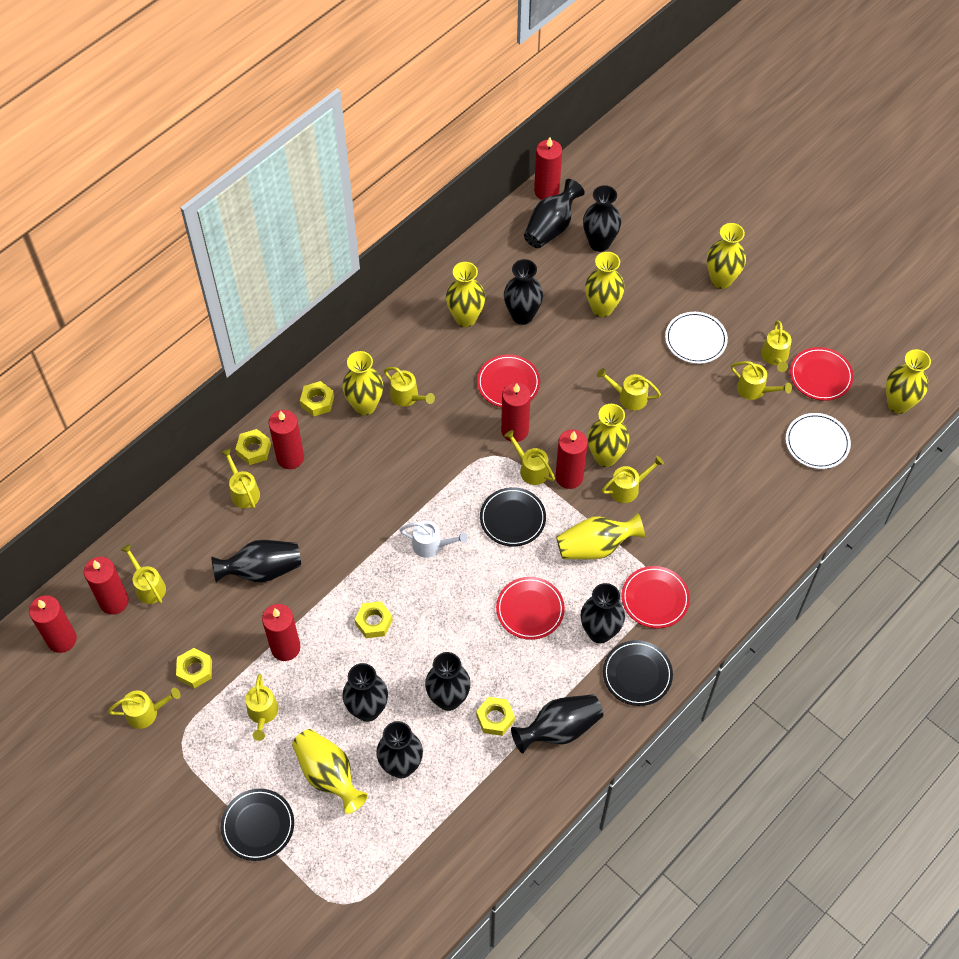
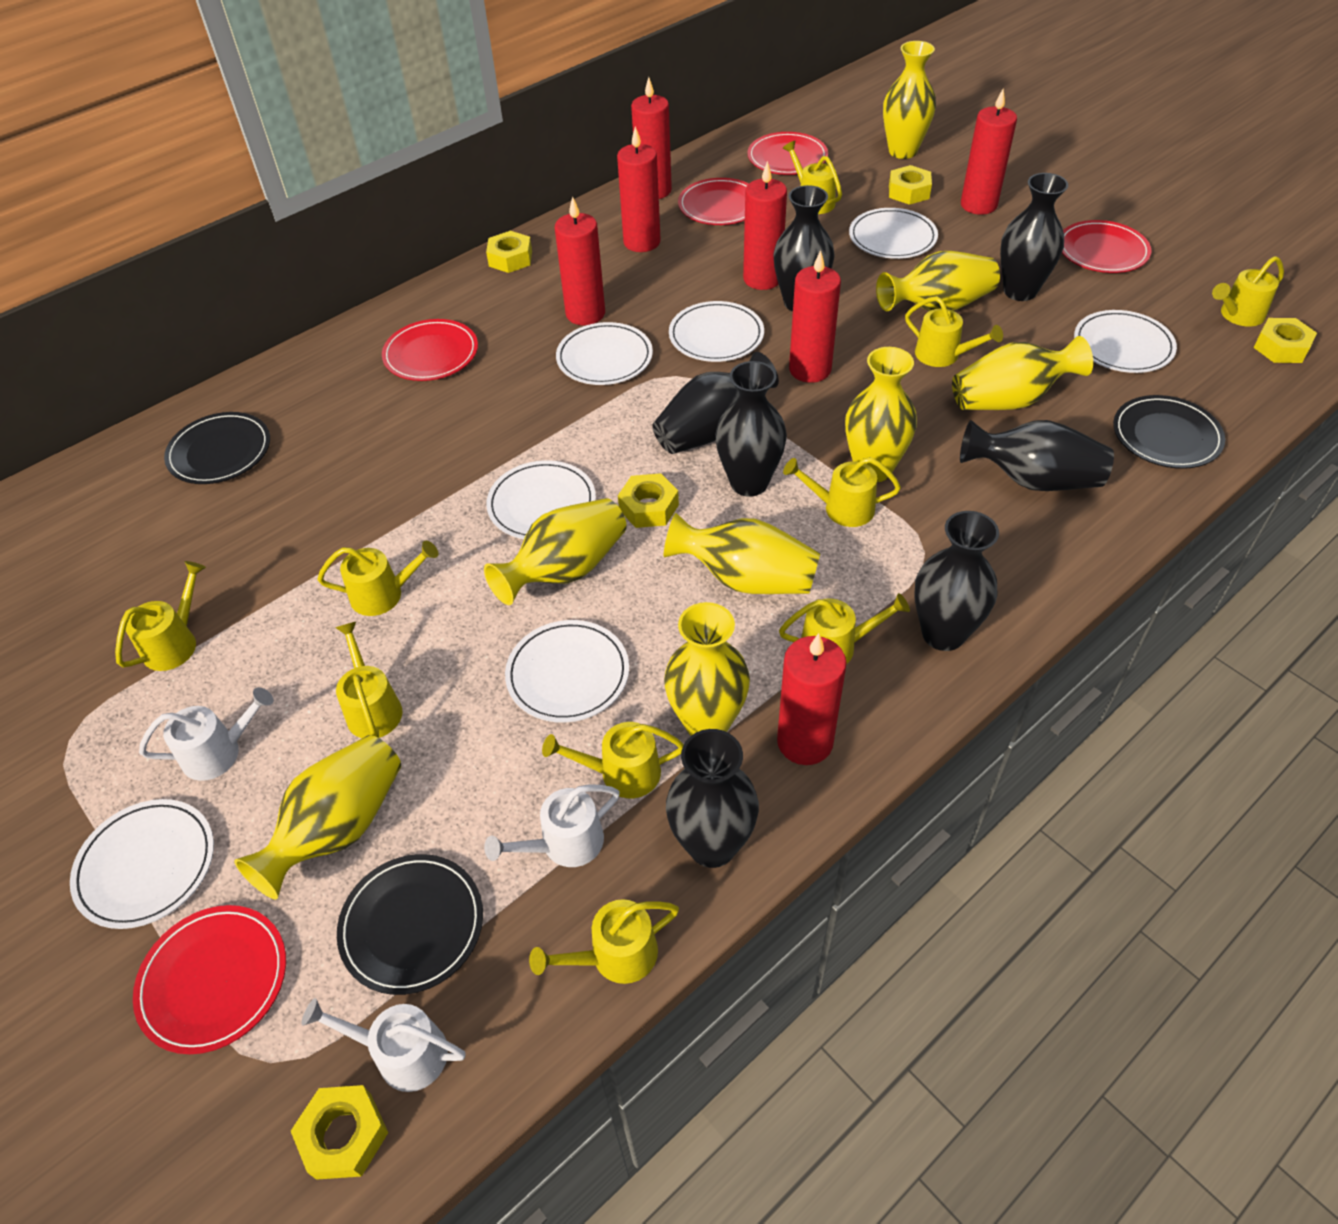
black vase: 9 -> 7
red plate: 4 -> 5
white plate: 2 -> 7
white watering can: 1 -> 3

